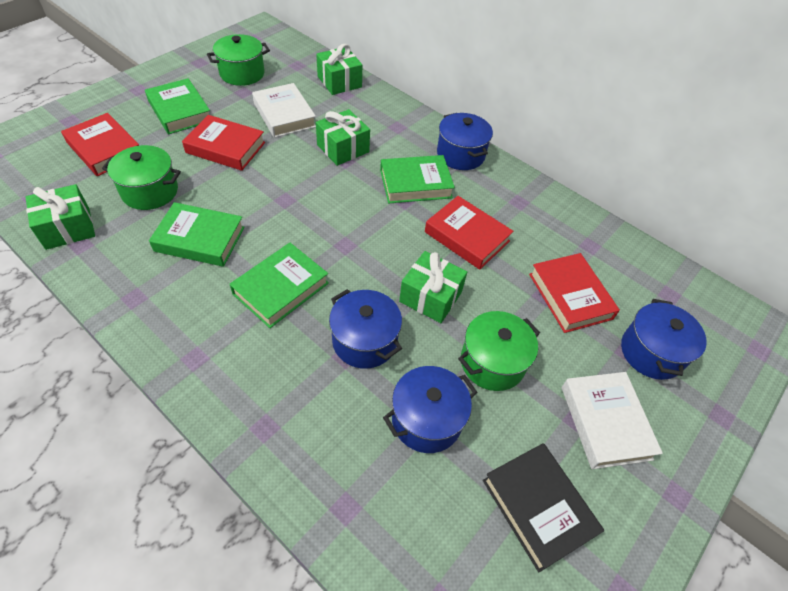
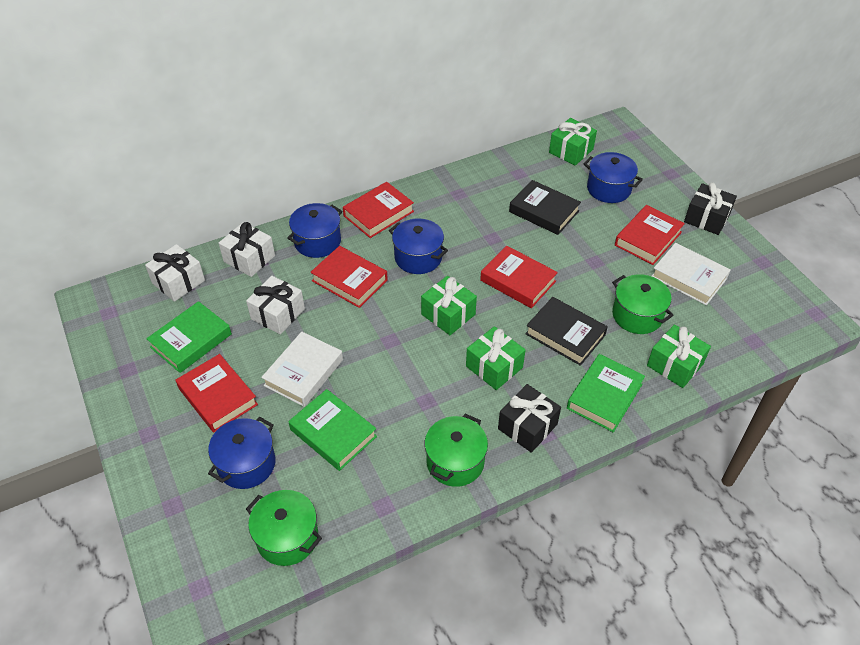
black book: 1 -> 2
black gift: 0 -> 2
green book: 4 -> 3
red book: 4 -> 5
white gift: 0 -> 3

